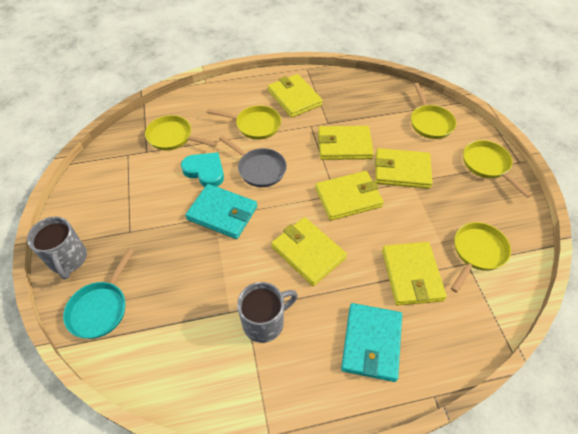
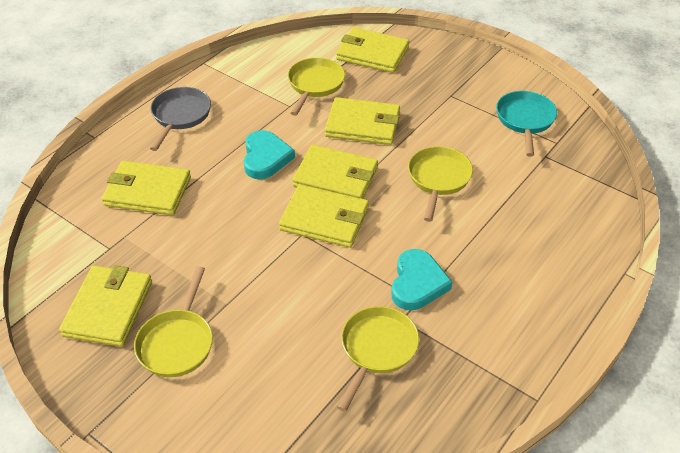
grey mug: 2 -> 0
turquoise heart: 1 -> 2
turquoise wallet: 2 -> 0
yellow pan: 5 -> 4

